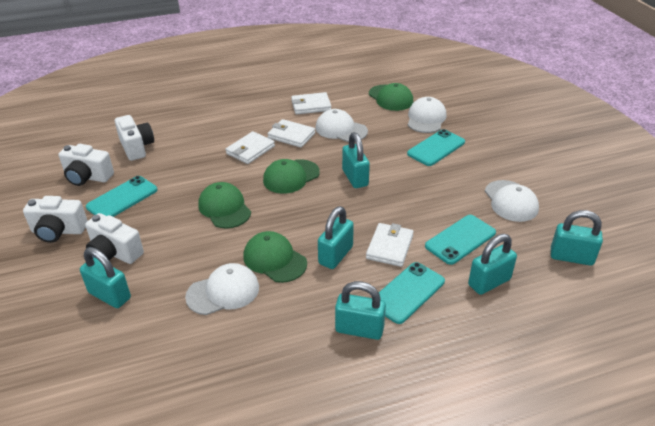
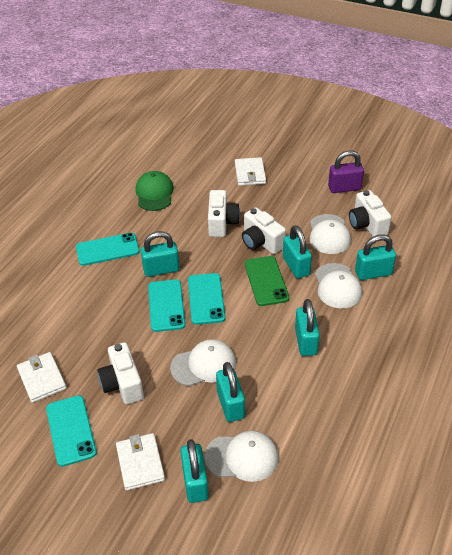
green cap: 4 -> 1
green phone: 0 -> 1
purple padlock: 0 -> 1
white wallet: 4 -> 3

